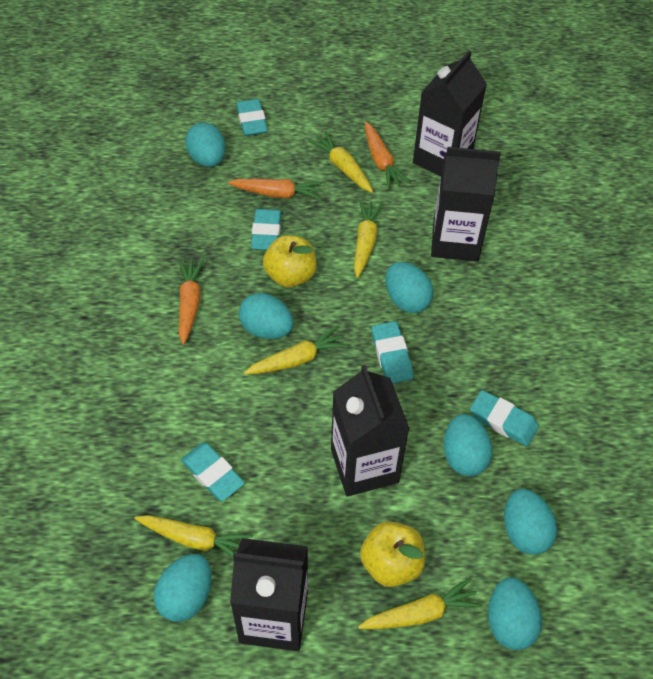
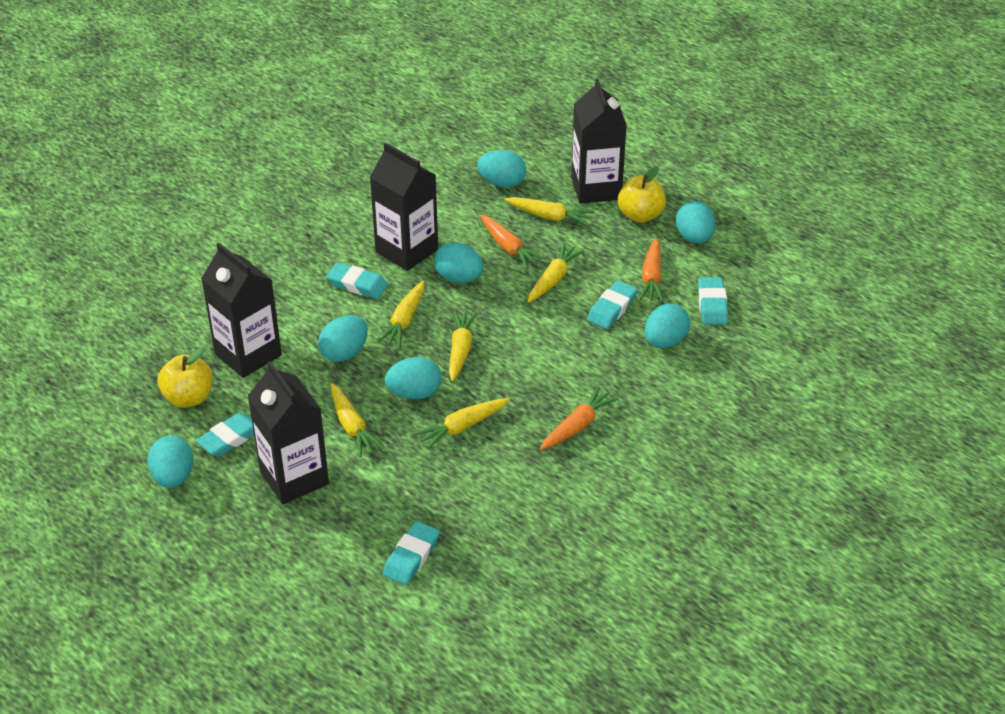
yellow carrot: 5 -> 6

